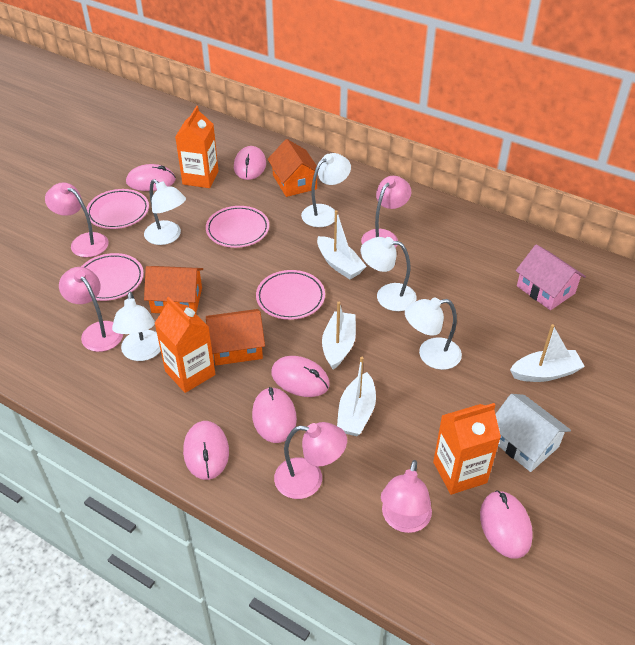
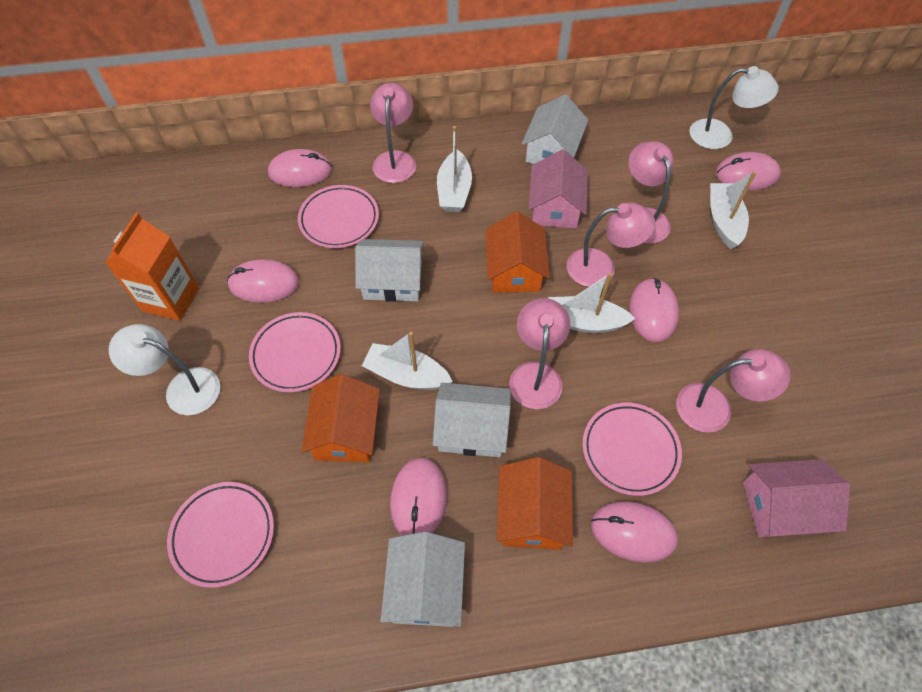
orange carton: 3 -> 1
pink house: 1 -> 2
white house: 1 -> 4
white lamp: 5 -> 2

